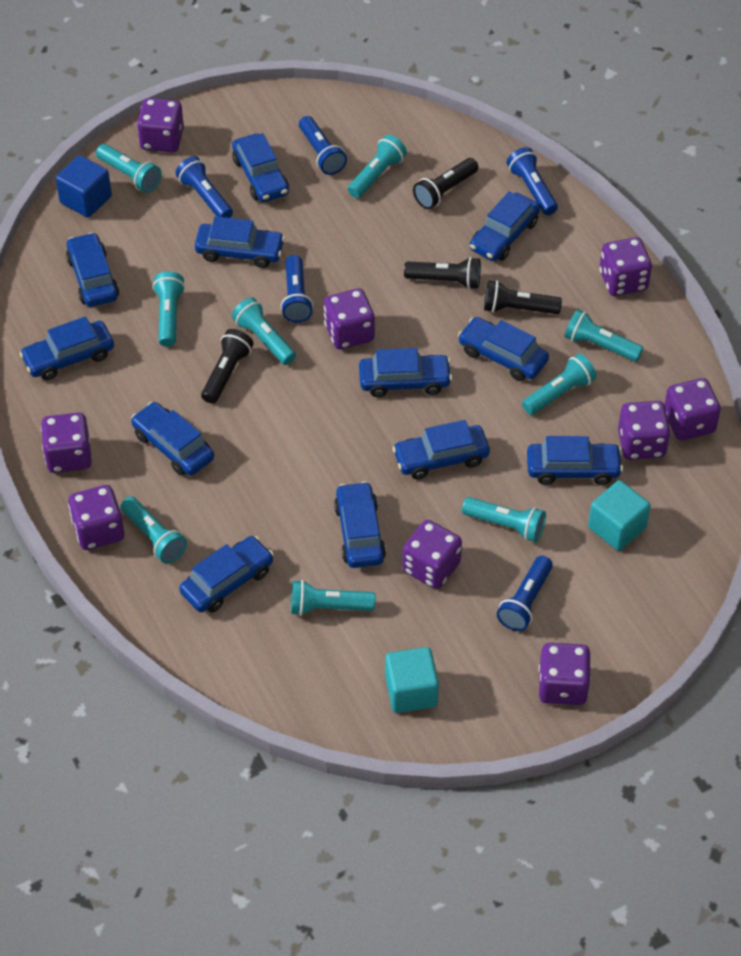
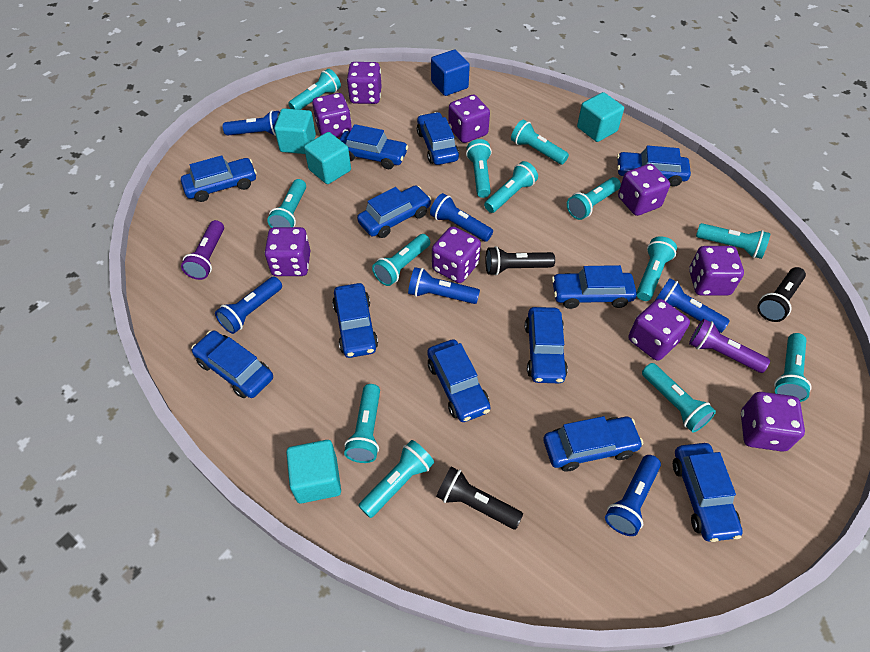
black flashlight: 4 -> 3
blue flashlight: 5 -> 6
purple flashlight: 0 -> 2
turquoise cube: 2 -> 4
turquoise flashlight: 9 -> 13

